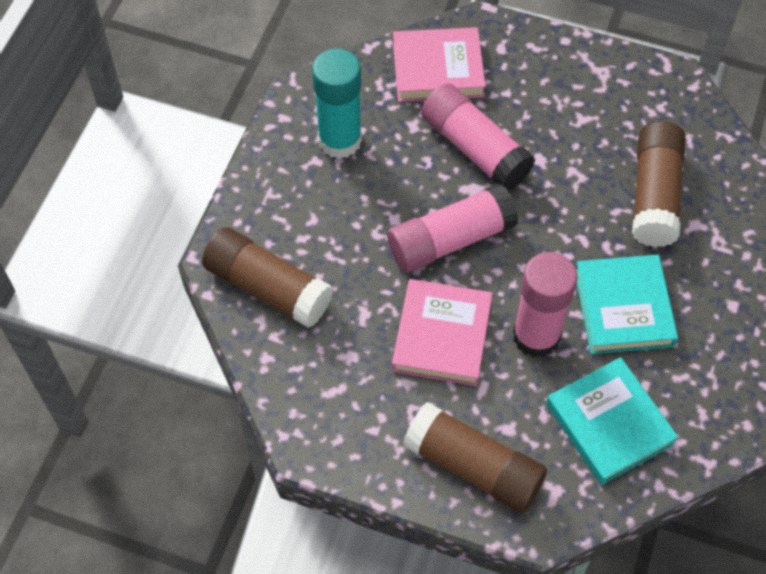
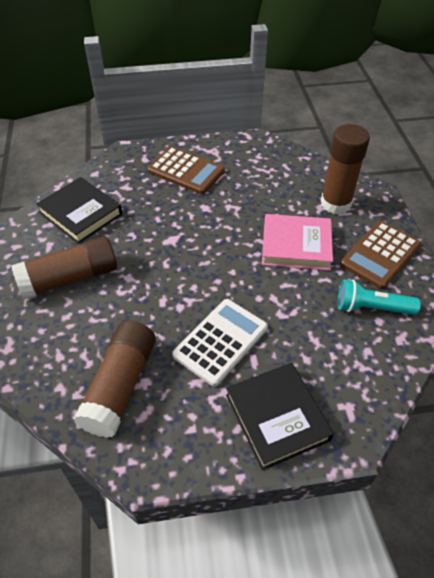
black book: 0 -> 2
brown calculator: 0 -> 2
pink book: 2 -> 1
pink glue stick: 3 -> 0
turquoise book: 2 -> 0
turquoise flashlight: 0 -> 1
turquoise glue stick: 1 -> 0
white calculator: 0 -> 1

